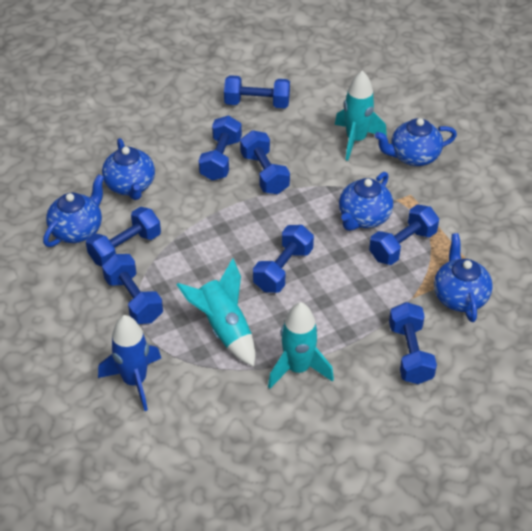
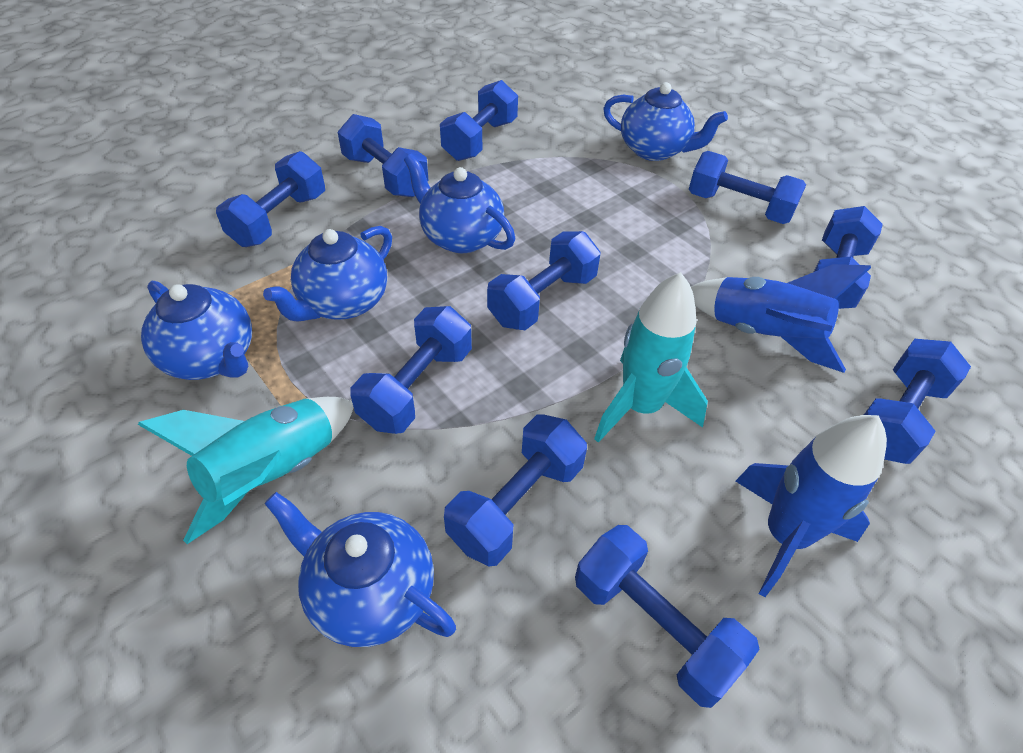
blue dumbbell: 8 -> 10
blue rocket: 1 -> 2
turquoise rocket: 3 -> 2

